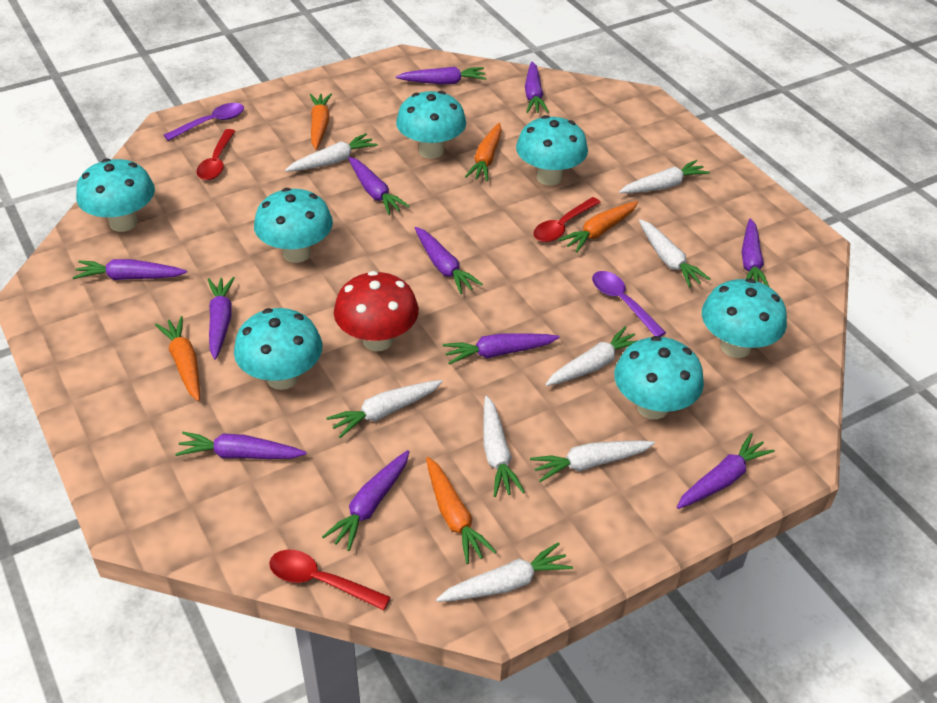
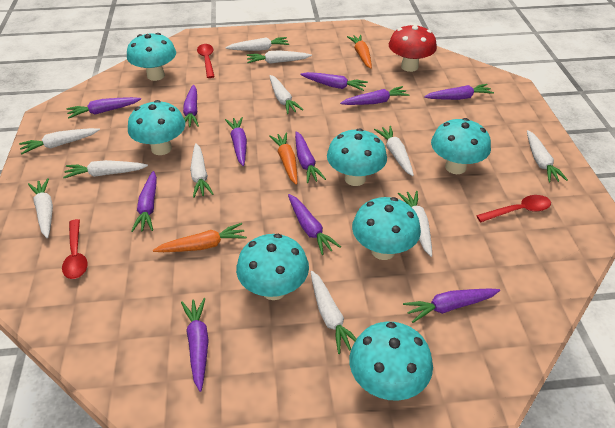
orange carrot: 5 -> 3
purple spoon: 2 -> 0
white carrot: 8 -> 11

